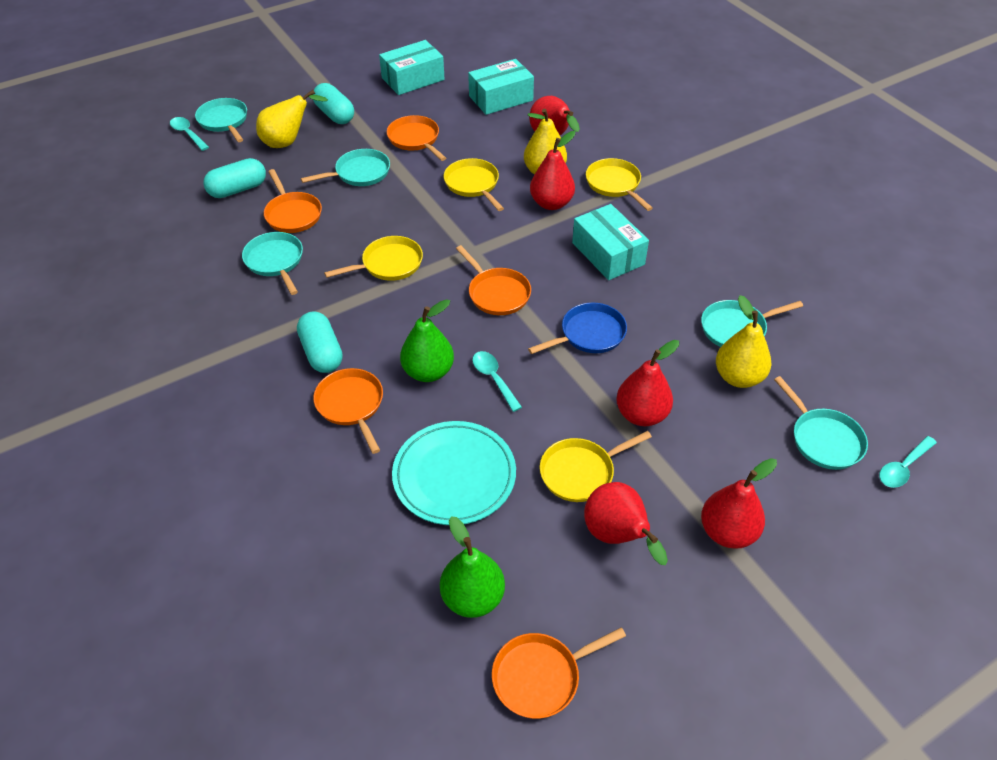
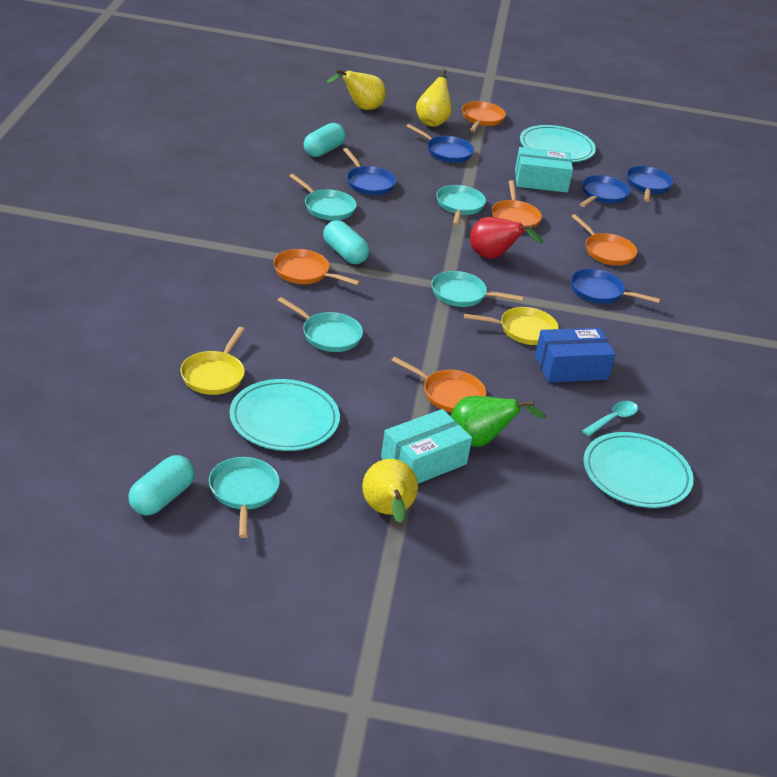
blue box: 0 -> 1
blue pan: 1 -> 5
green pear: 2 -> 1
red pear: 5 -> 1
turquoise box: 3 -> 2
turquoise plate: 1 -> 3
turquoise spoon: 3 -> 1
yellow pan: 4 -> 2

